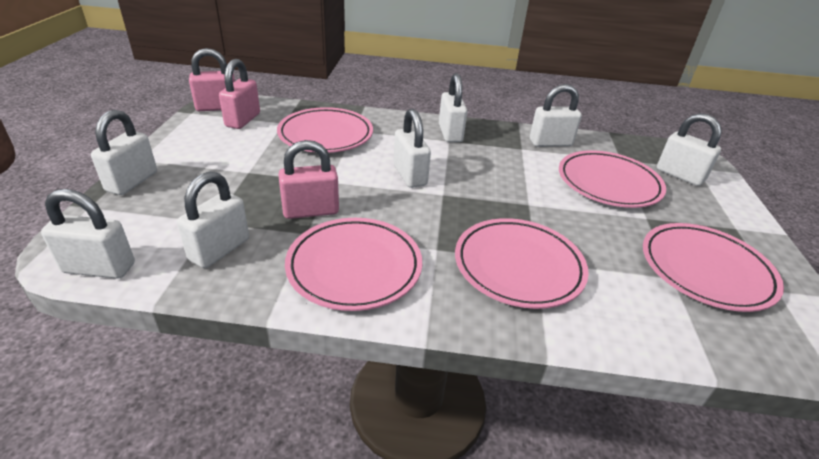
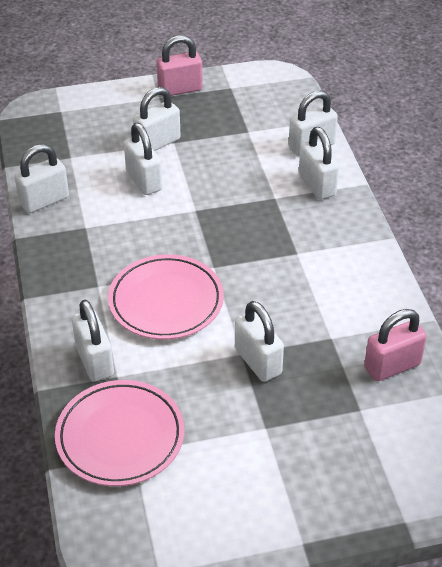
pink padlock: 3 -> 2
pink plate: 5 -> 2

